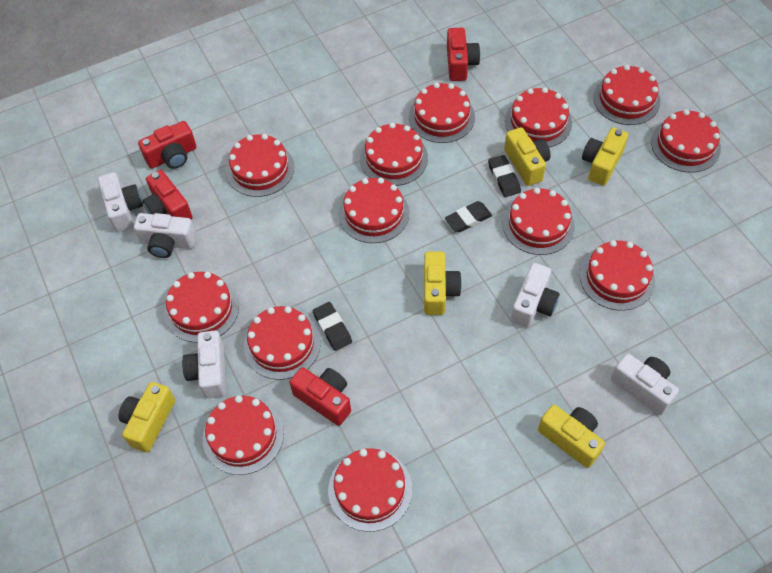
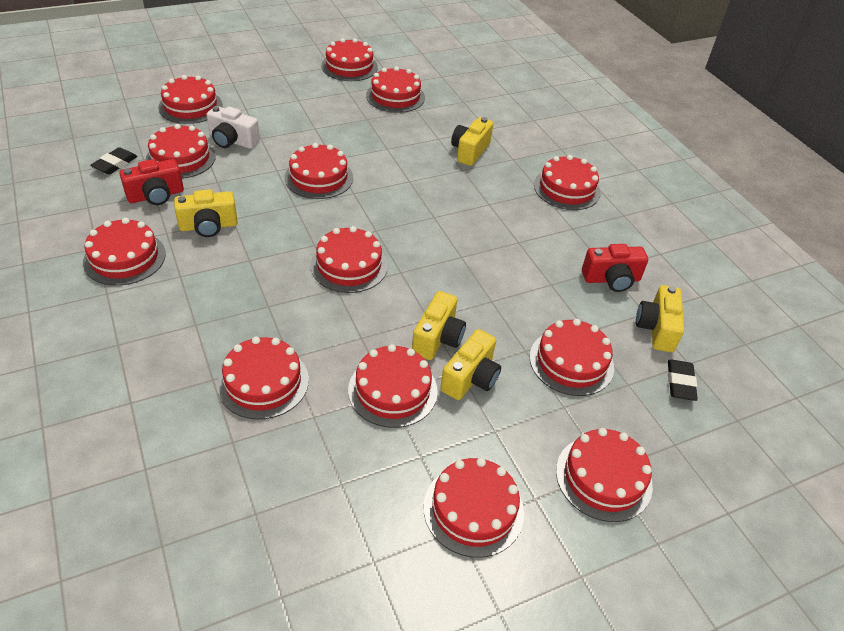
black eraser: 3 -> 2
red camera: 4 -> 2
white camera: 5 -> 1

